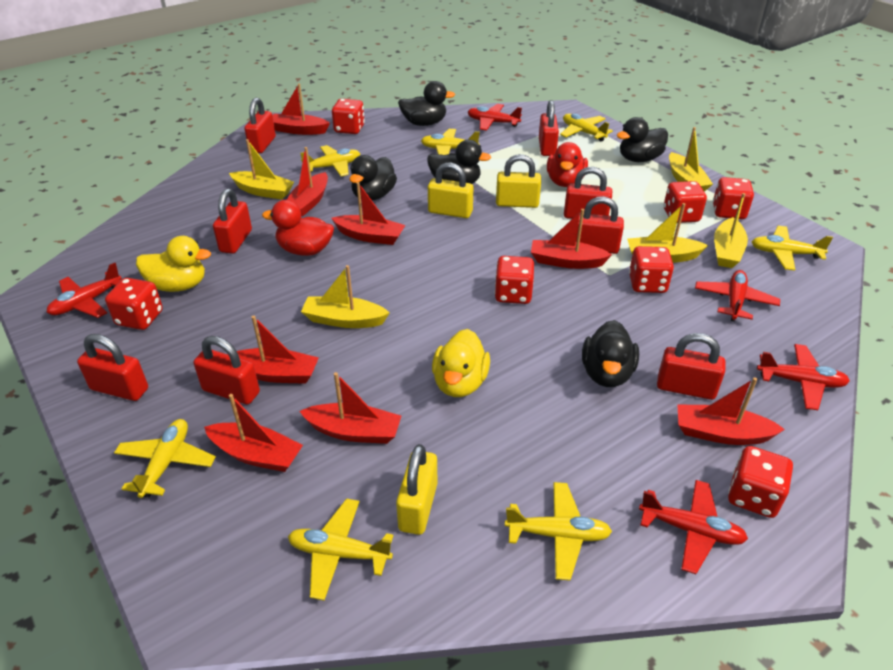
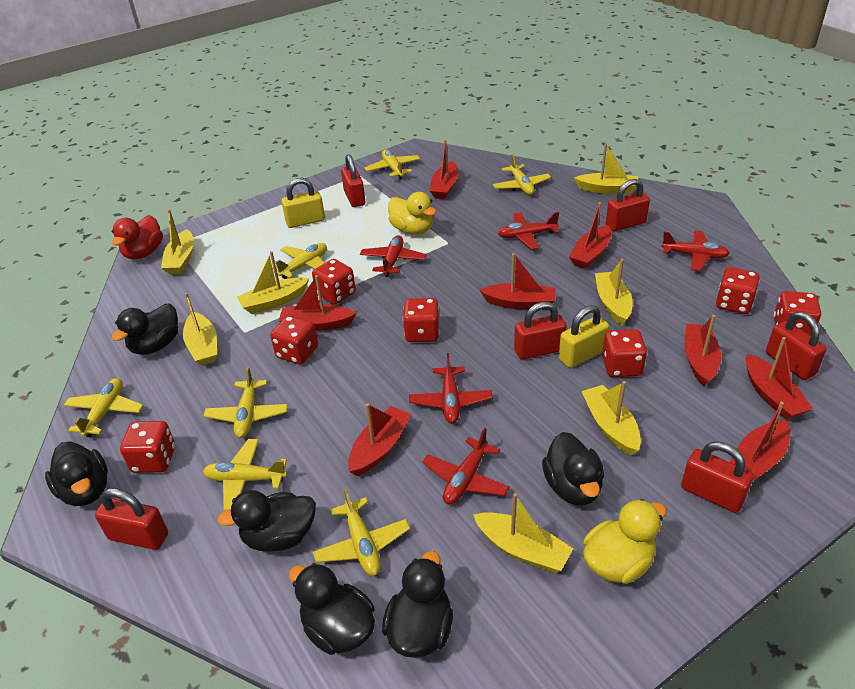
black duck: 5 -> 6
red duck: 2 -> 1
red padlock: 8 -> 6
yellow boat: 5 -> 7
yellow padlock: 3 -> 2

